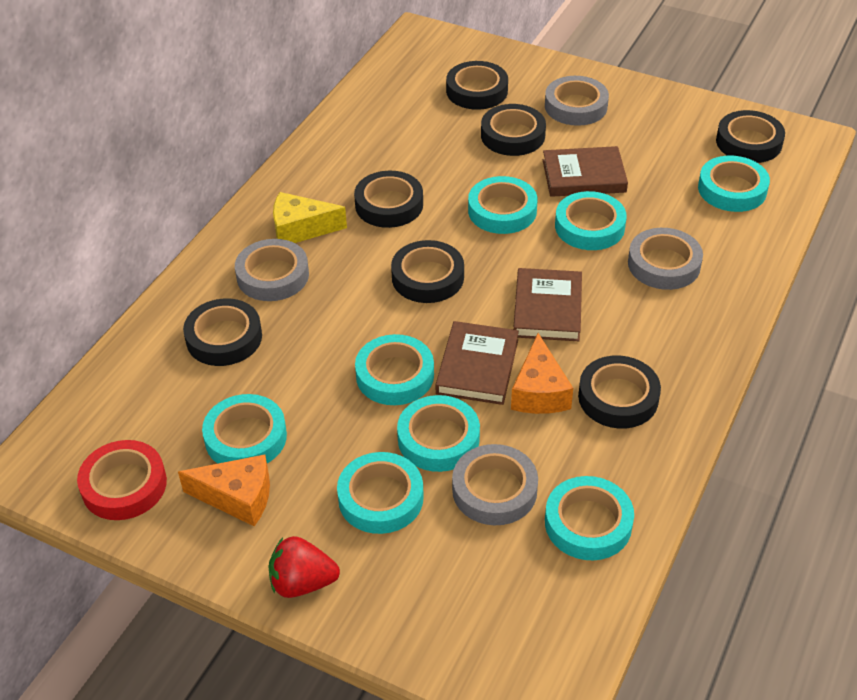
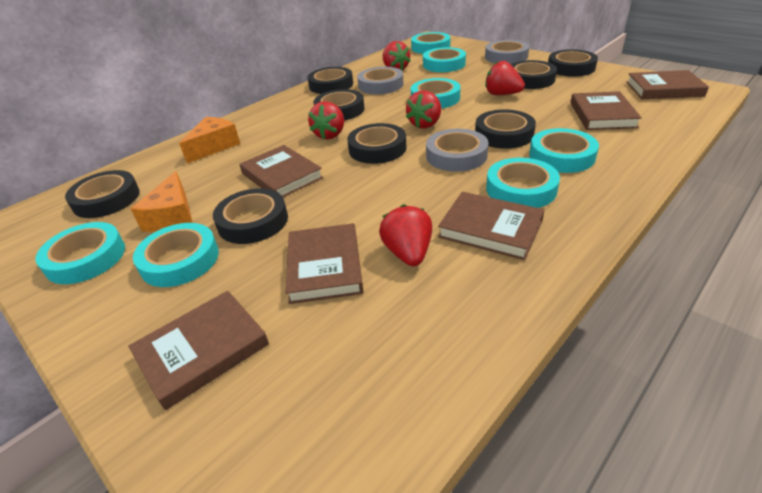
black tape: 7 -> 8
brown book: 3 -> 6
grey tape: 4 -> 3
red strawberry: 1 -> 5
red tape: 1 -> 0
turquoise tape: 8 -> 7
yellow cheese: 1 -> 0

